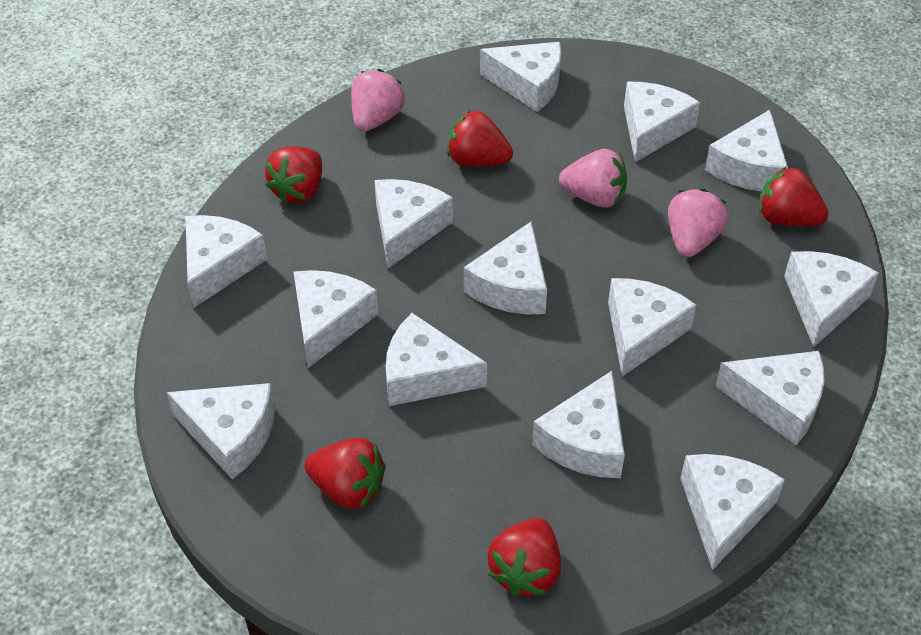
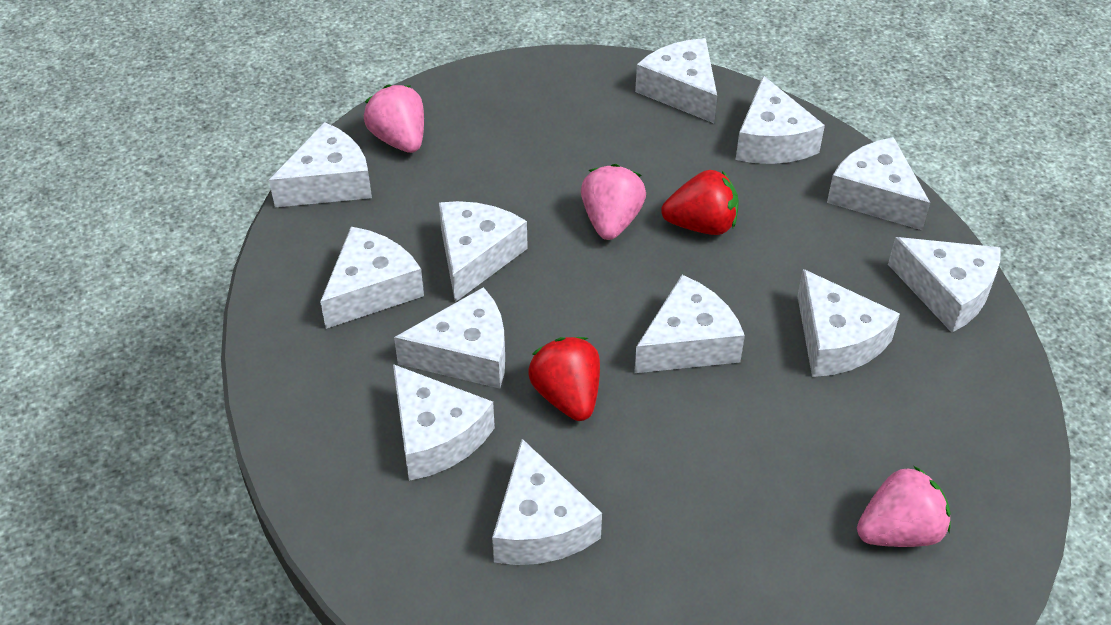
red strawberry: 5 -> 2
white cheese: 14 -> 12

